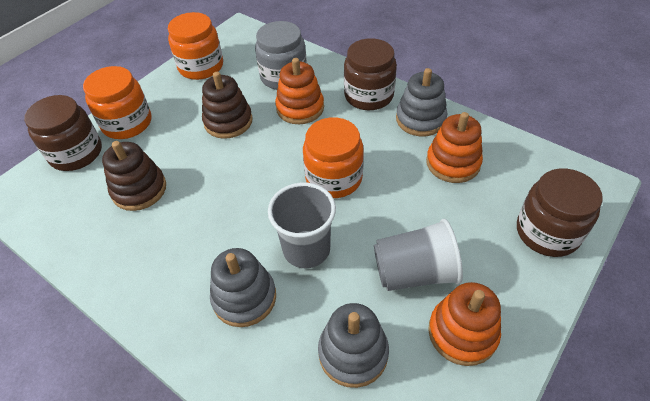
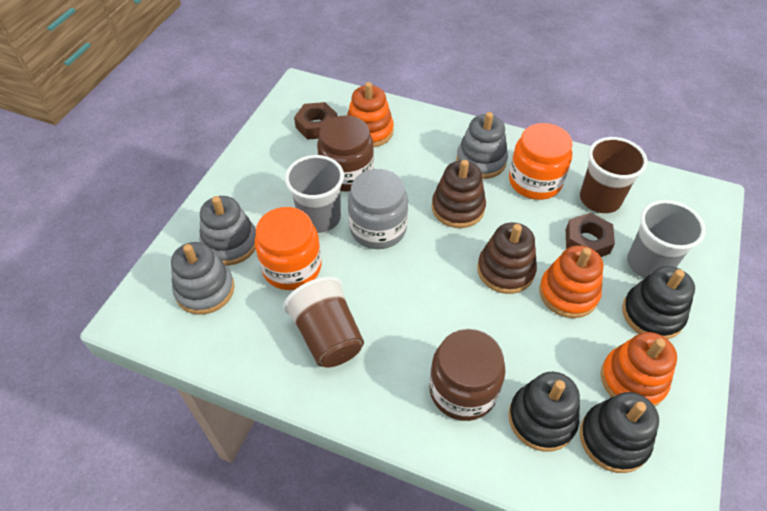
black stacking toy: 0 -> 3
brown cup: 0 -> 2
brown jar: 3 -> 2
brown nut: 0 -> 2
orange jar: 3 -> 2

